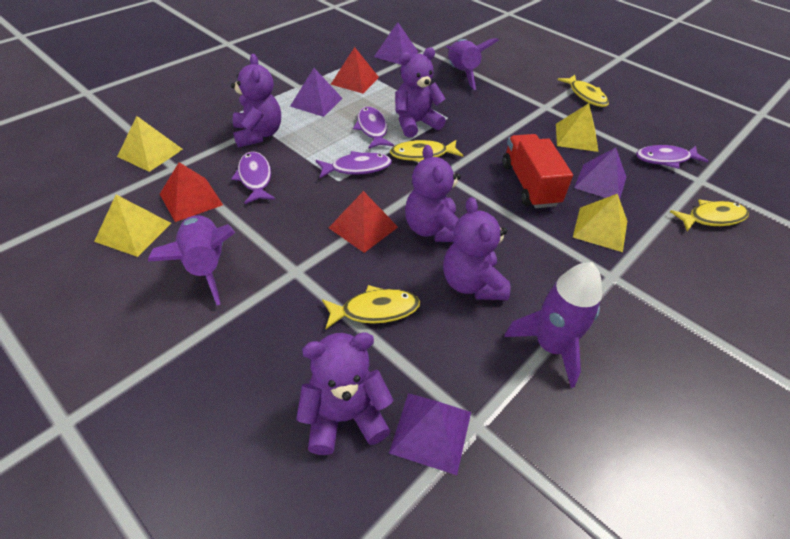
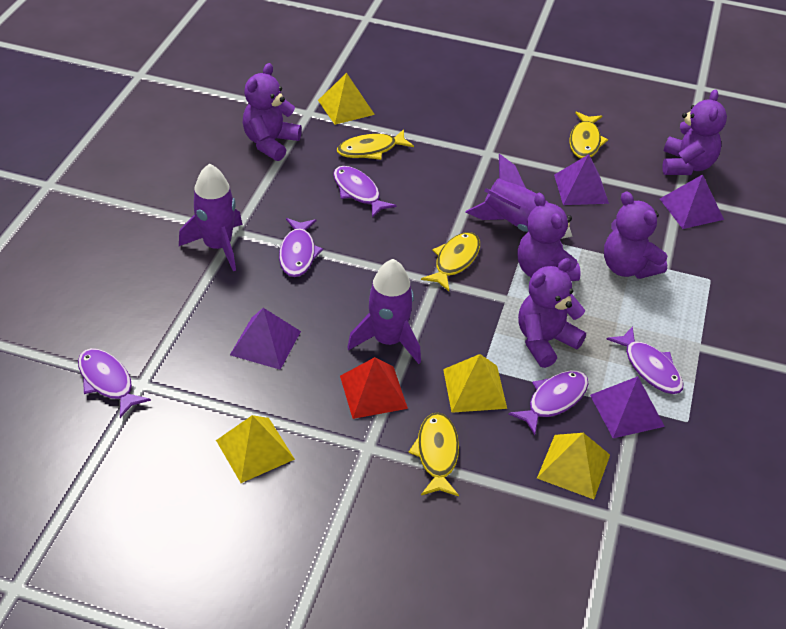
purple fish: 4 -> 5
red pyramid: 3 -> 1
red truck: 1 -> 0

